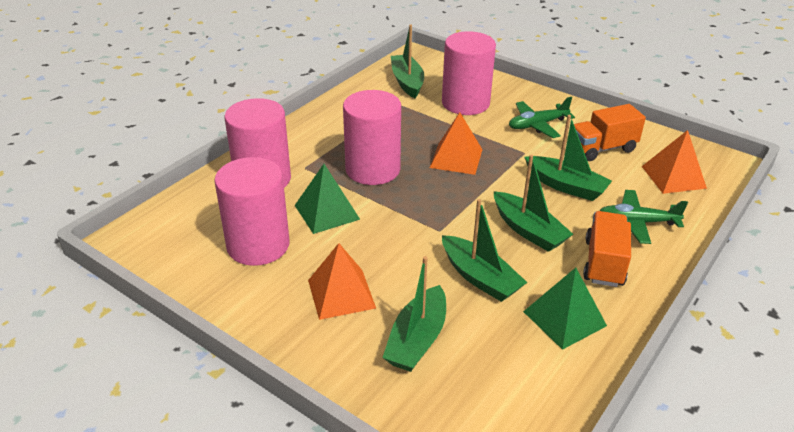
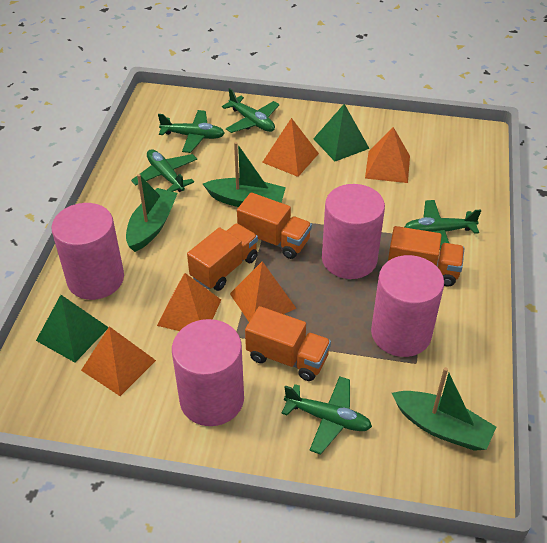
green boat: 5 -> 3
green plane: 2 -> 5
orange pyramid: 3 -> 5
orange truck: 2 -> 4

